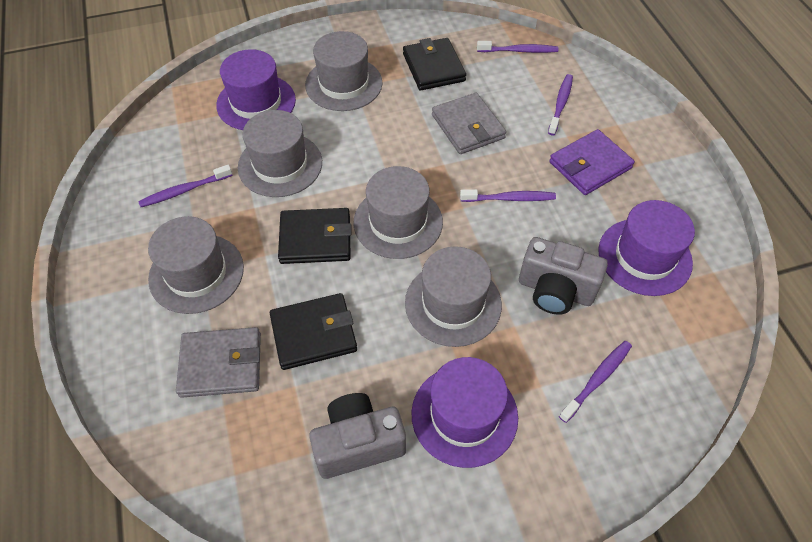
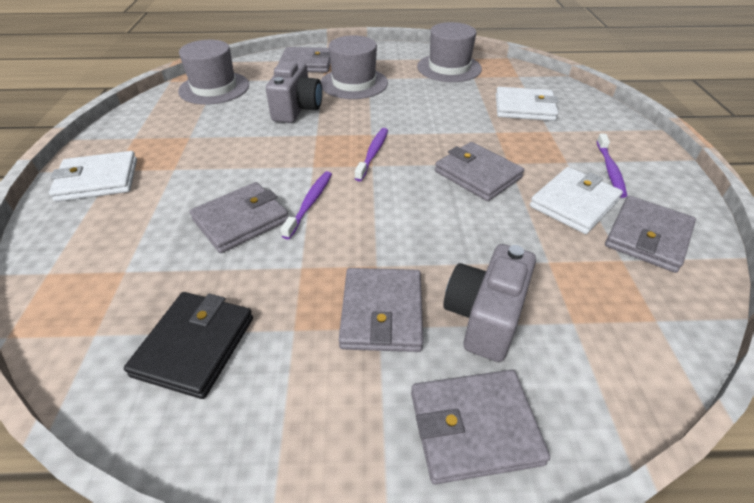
black wallet: 3 -> 1
grey hat: 5 -> 3
grey wallet: 2 -> 6
purple hat: 3 -> 0
purple toothbrush: 5 -> 3
purple wallet: 1 -> 0
white wallet: 0 -> 3

